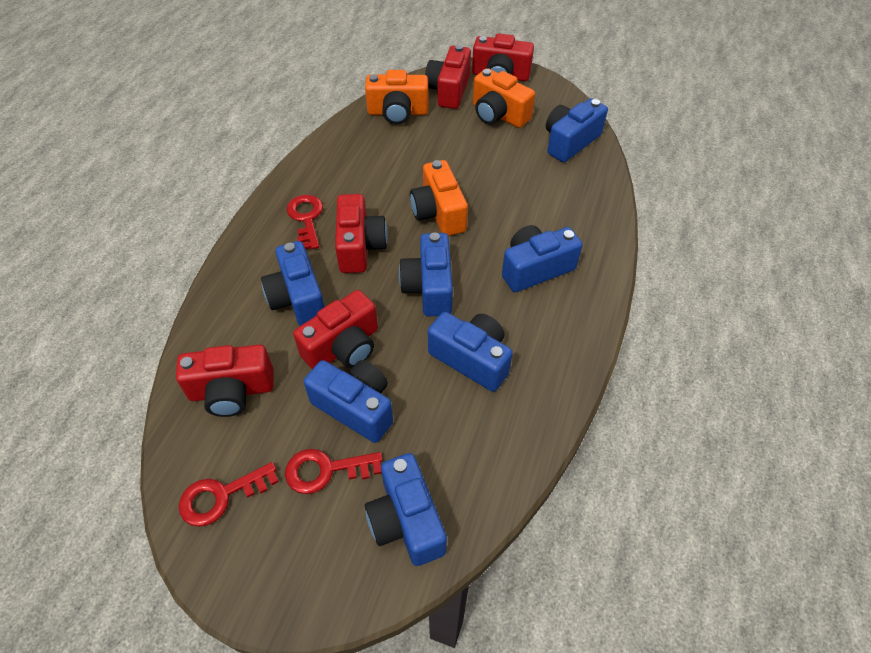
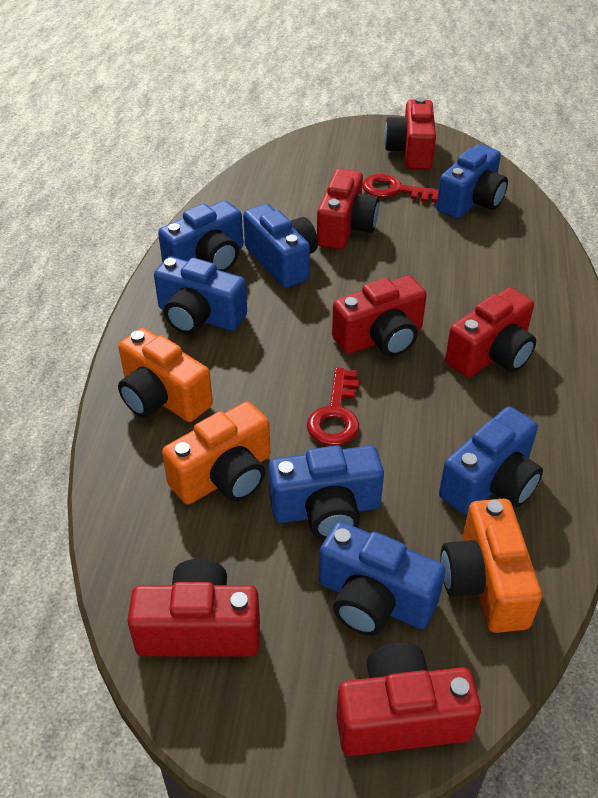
red camera: 5 -> 6
red key: 3 -> 2

